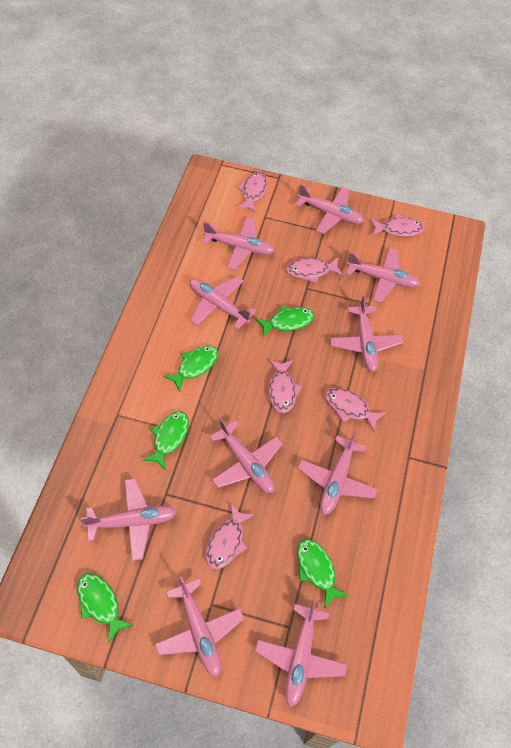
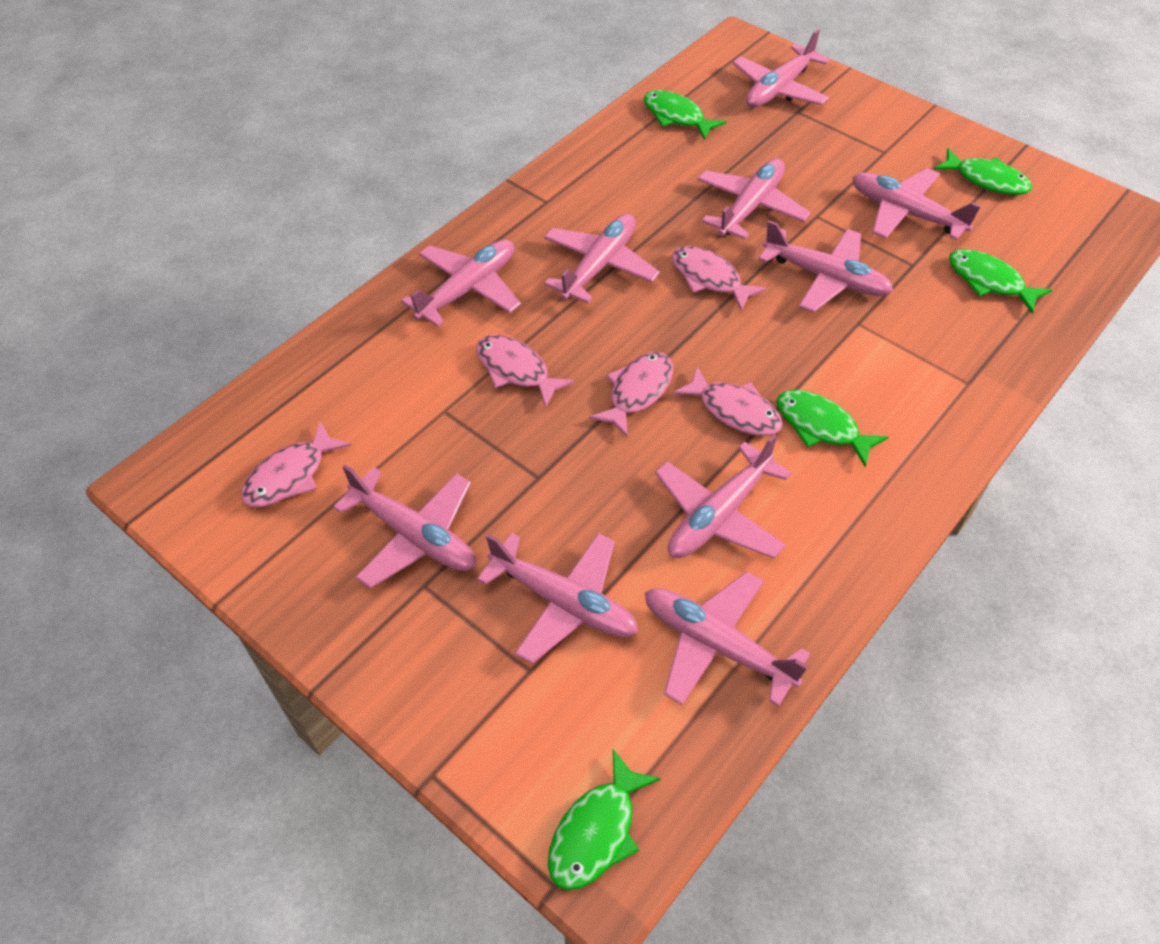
pink fish: 6 -> 5

